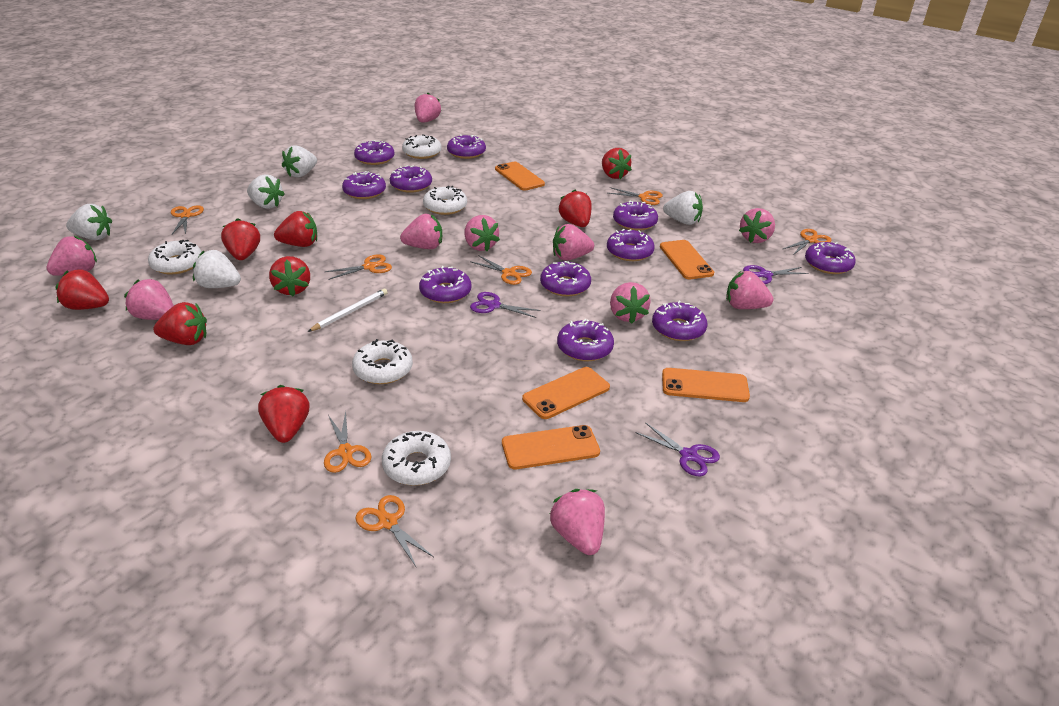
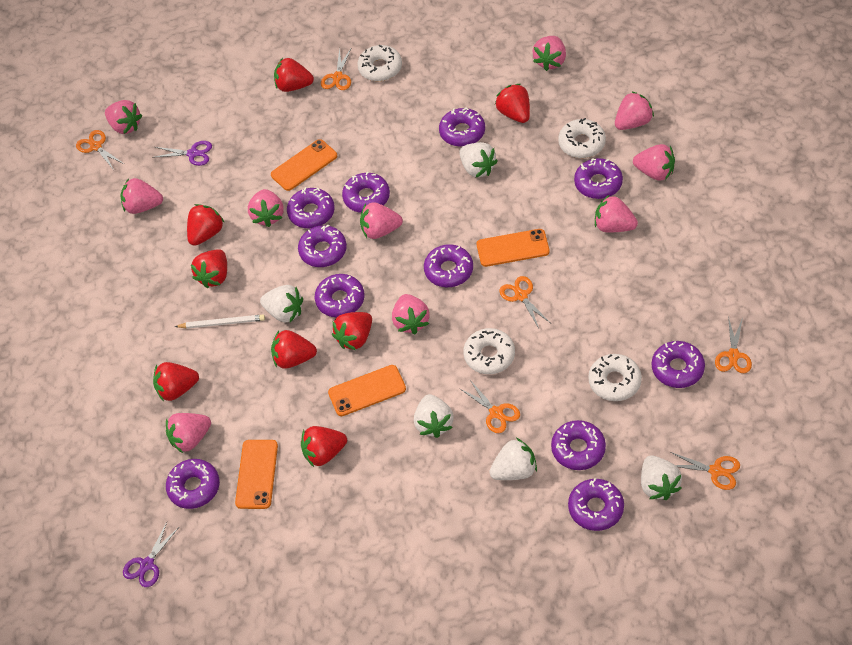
orange phone: 5 -> 4
orange scissors: 7 -> 6
purple scissors: 3 -> 2
white donut: 5 -> 4

